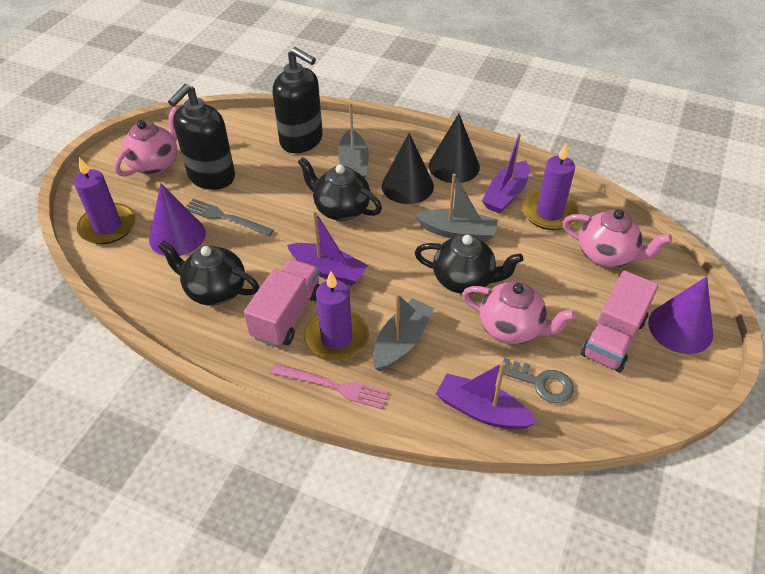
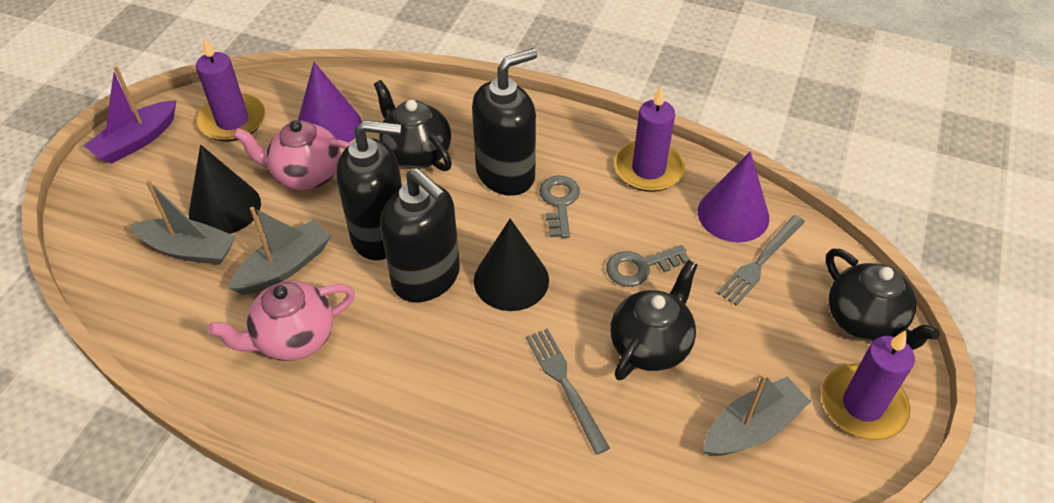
black soap dispenser: 2 -> 3
grey fork: 1 -> 2
grey key: 1 -> 2
pink fork: 1 -> 0
pink teapot: 3 -> 2
pink truck: 2 -> 0
purple boat: 3 -> 1

